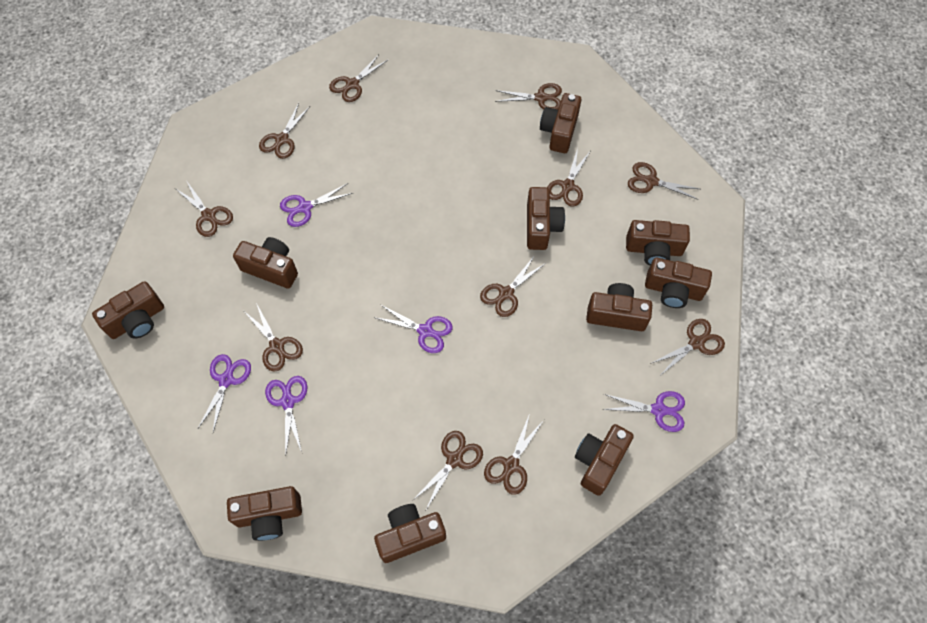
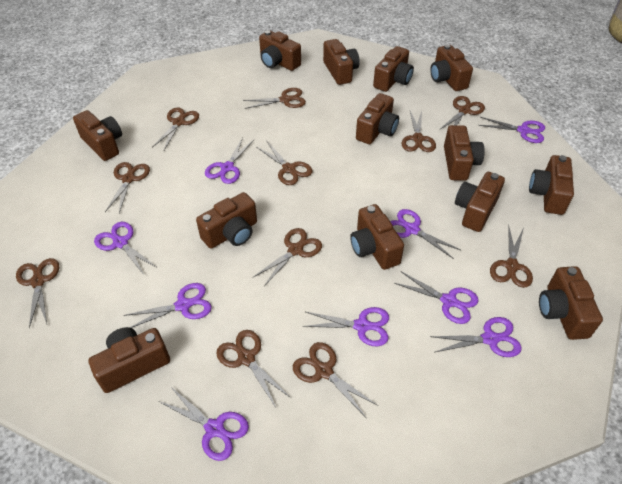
brown camera: 10 -> 13
purple scissors: 5 -> 9

